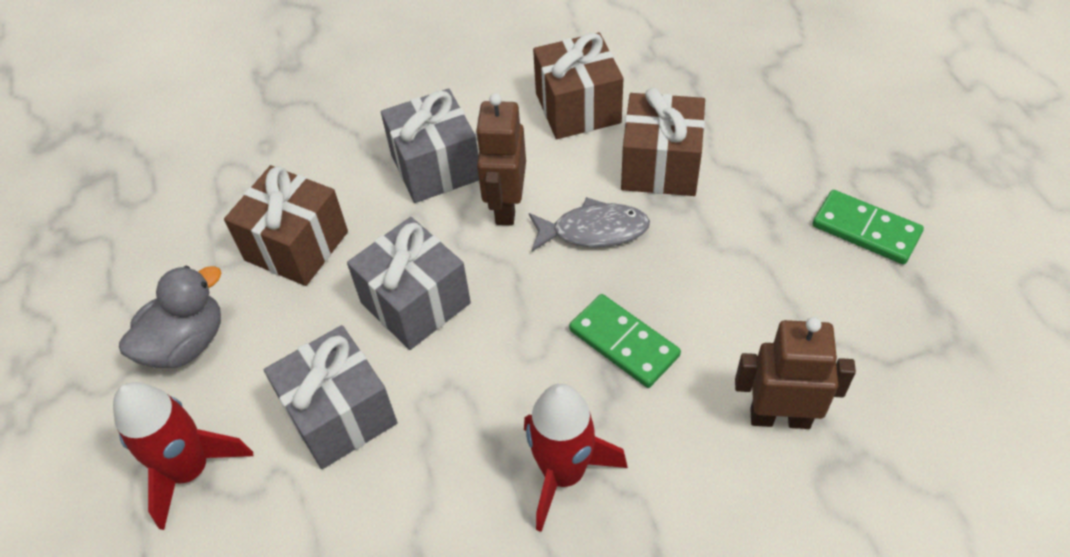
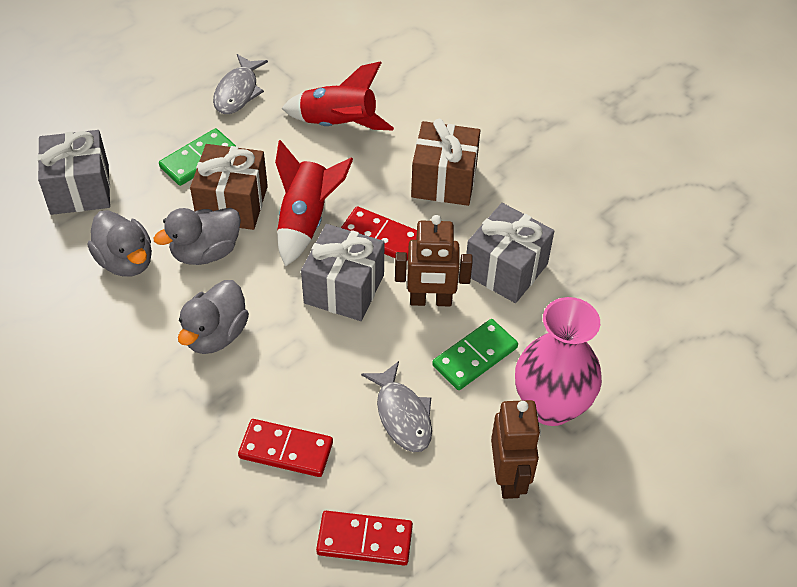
brown gift: 3 -> 2
grey duck: 1 -> 3
grey fish: 1 -> 2
pink vase: 0 -> 1
red domino: 0 -> 3

